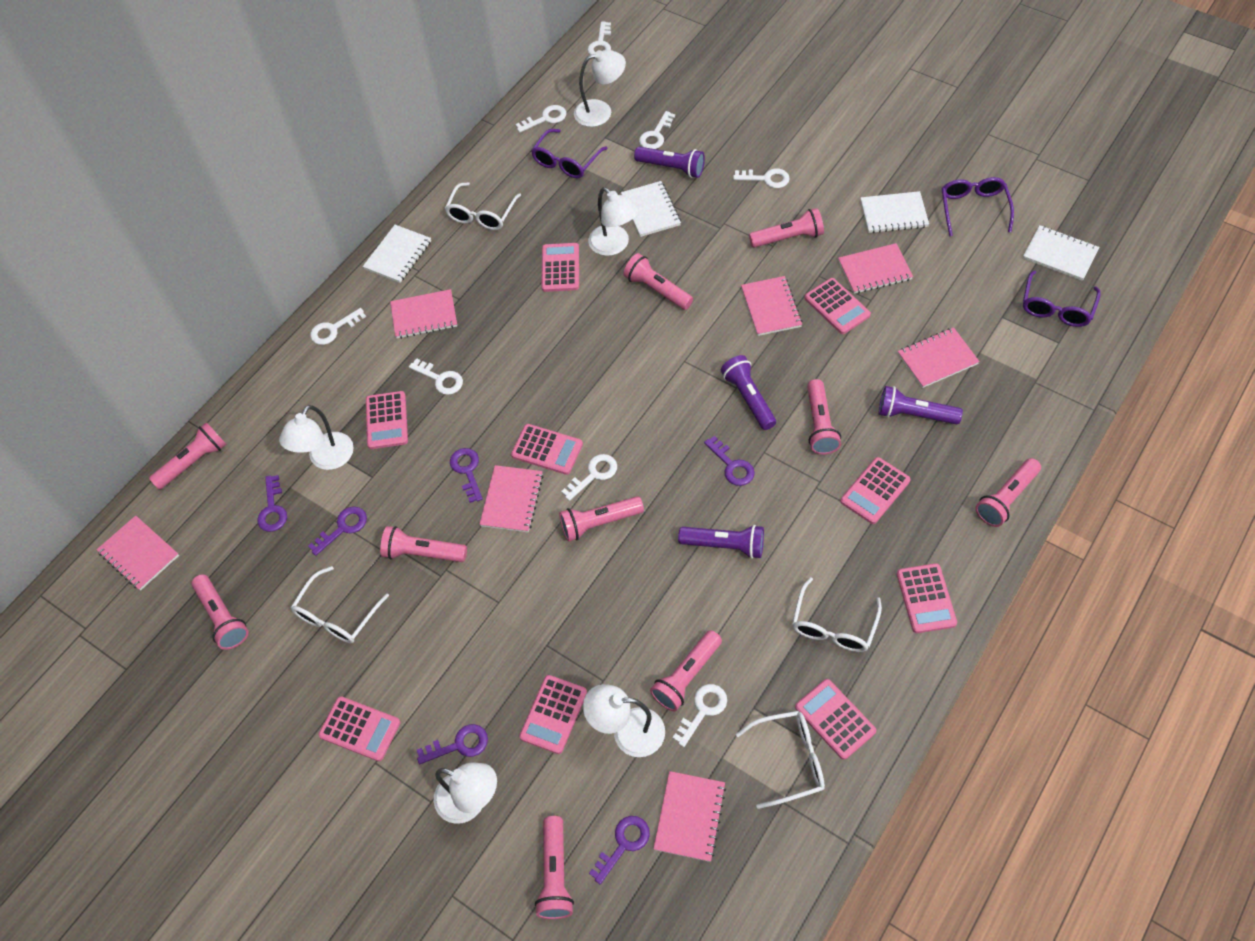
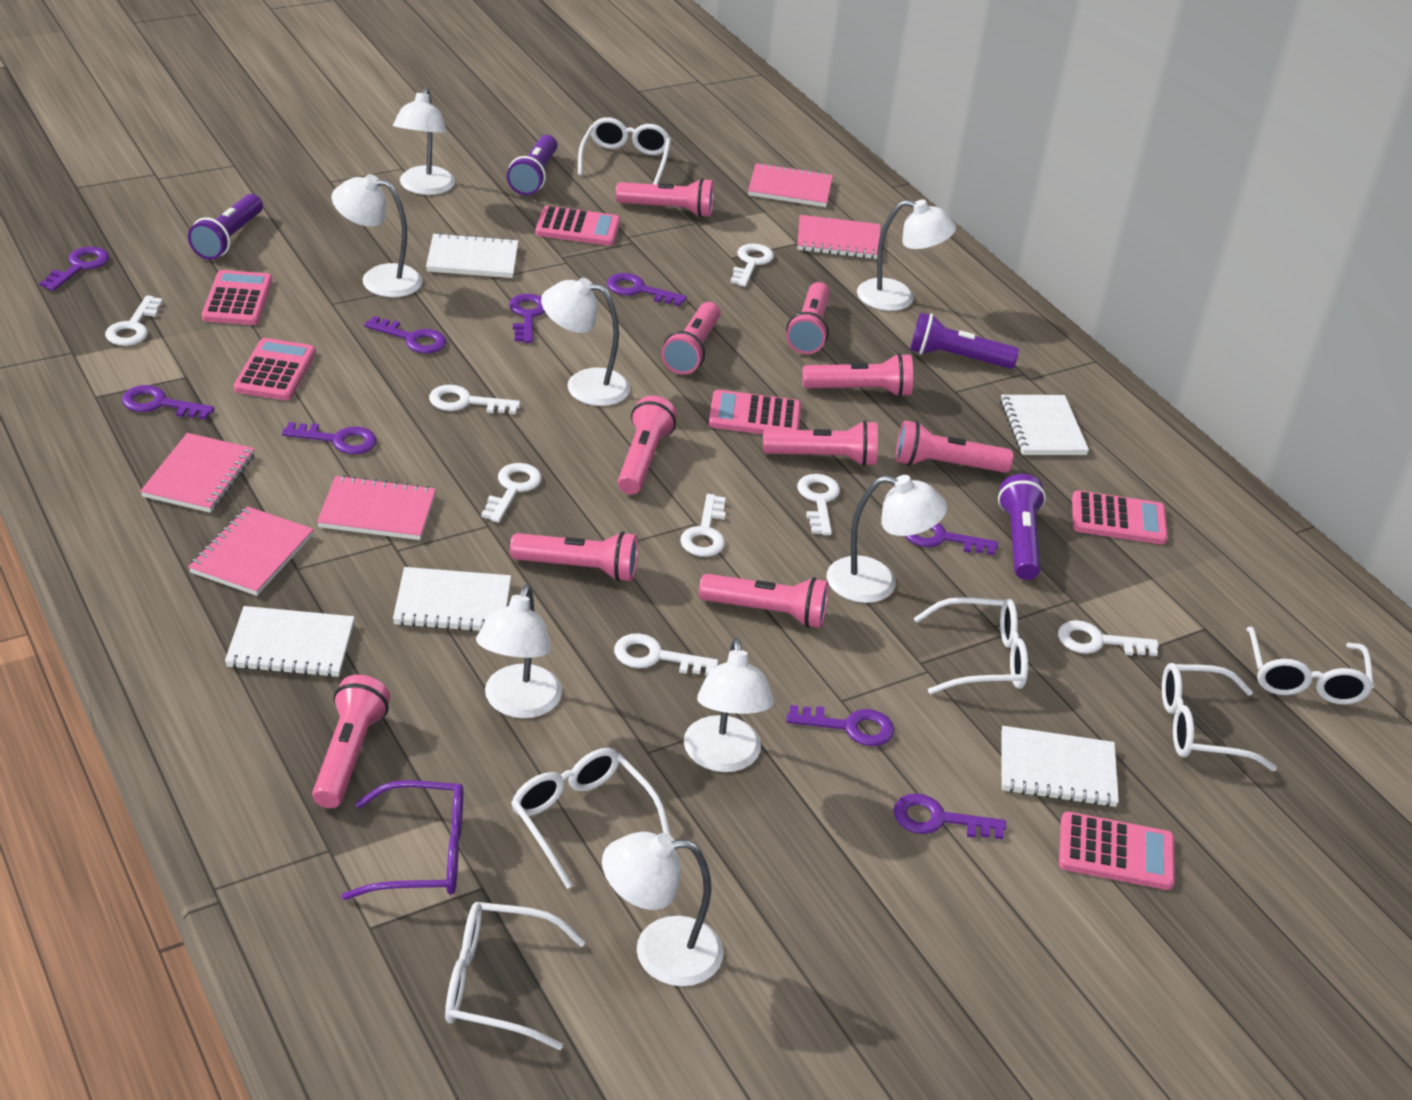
pink calculator: 9 -> 6
pink notebook: 7 -> 5
purple glasses: 3 -> 1
purple key: 6 -> 9
white glasses: 4 -> 6
white lamp: 5 -> 8
white notebook: 4 -> 5

